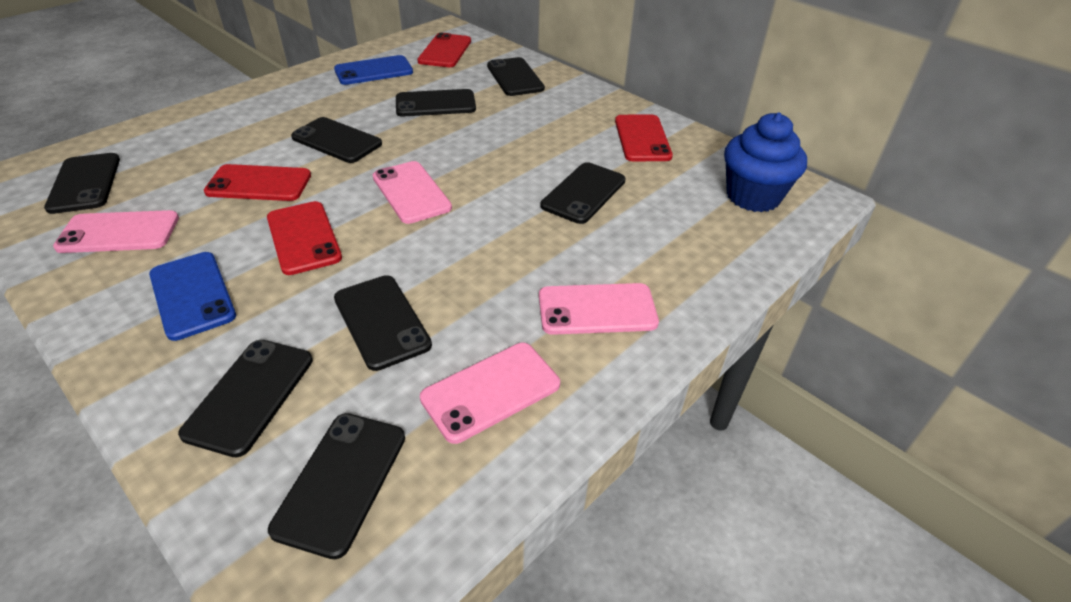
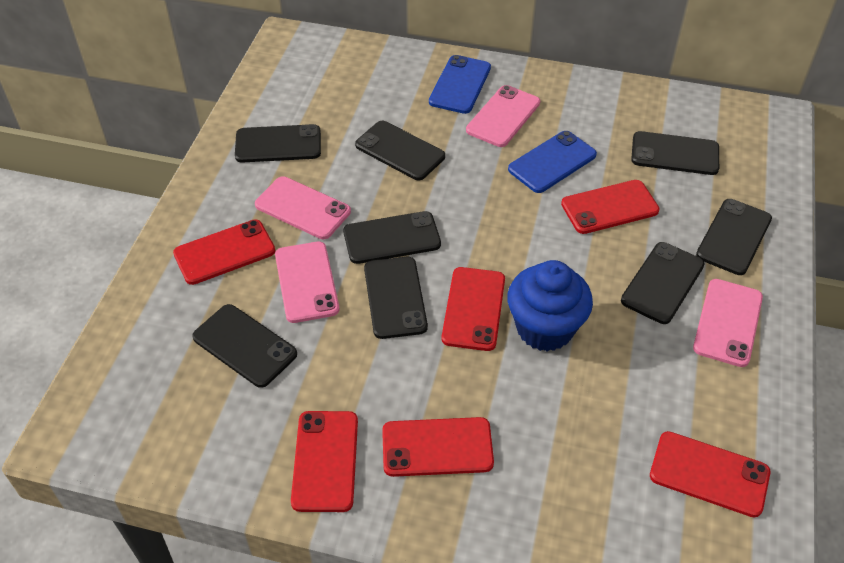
red phone: 4 -> 6

